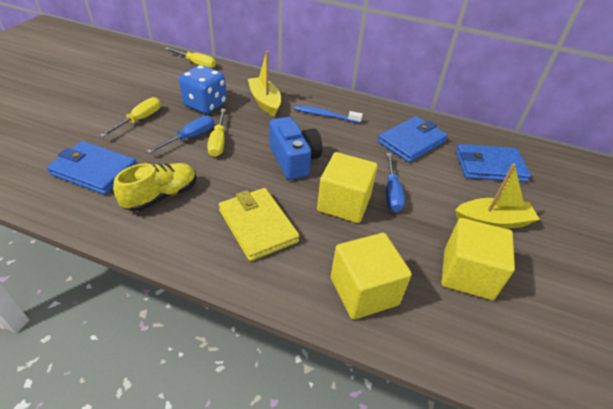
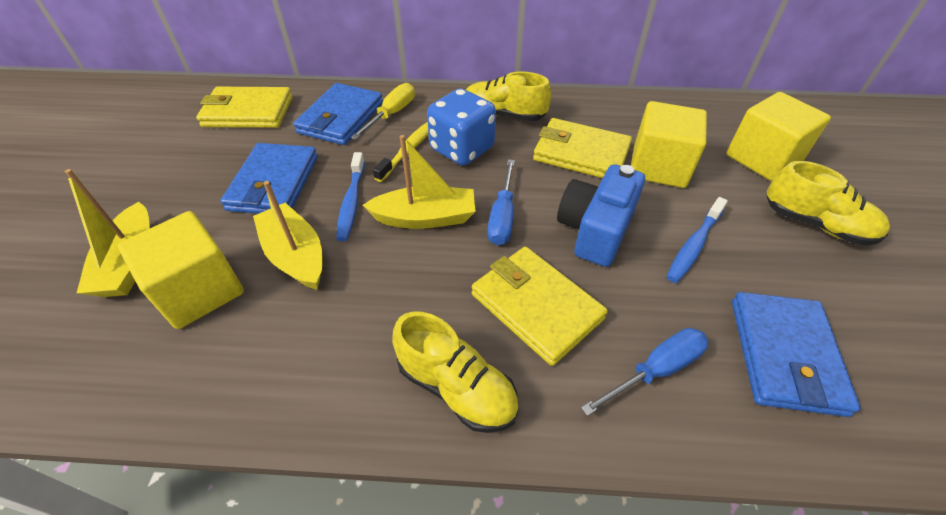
blue toothbrush: 1 -> 2
yellow boat: 2 -> 3
yellow screwdriver: 3 -> 1
yellow shoe: 1 -> 3
yellow toothbrush: 0 -> 1
yellow wallet: 1 -> 3

